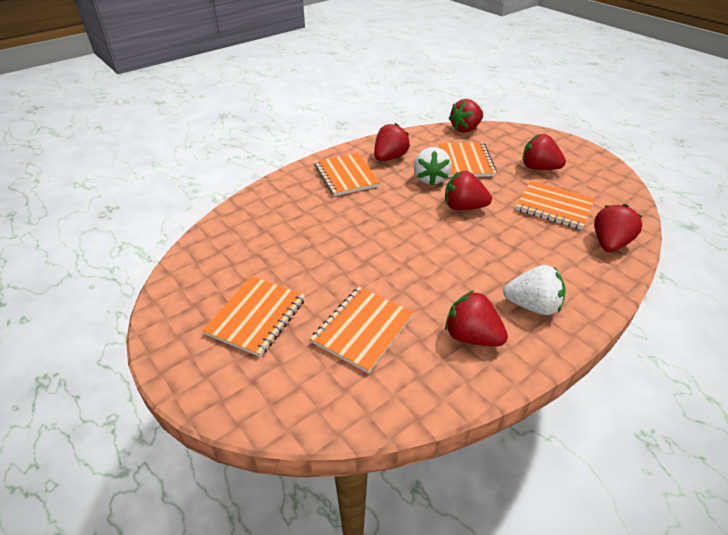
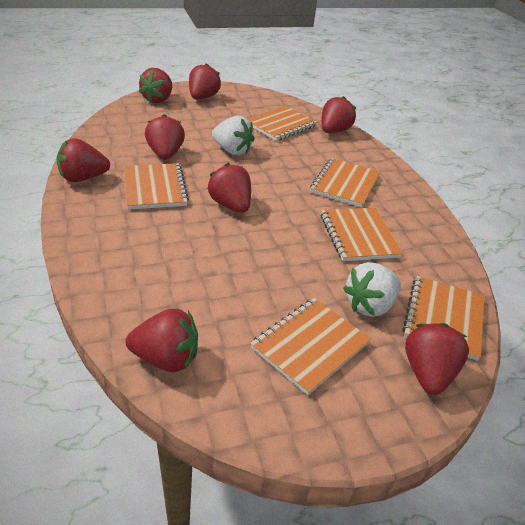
orange notebook: 5 -> 6
red strawberry: 6 -> 8

